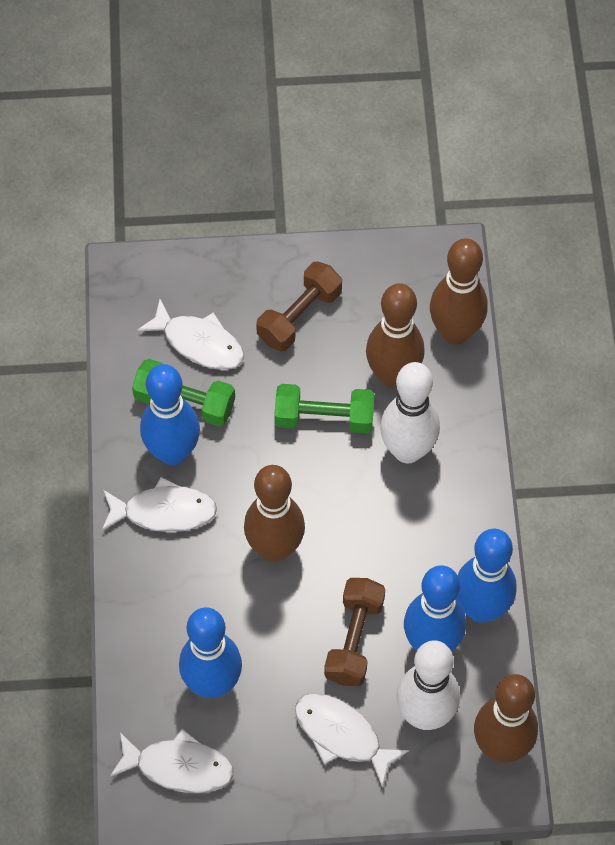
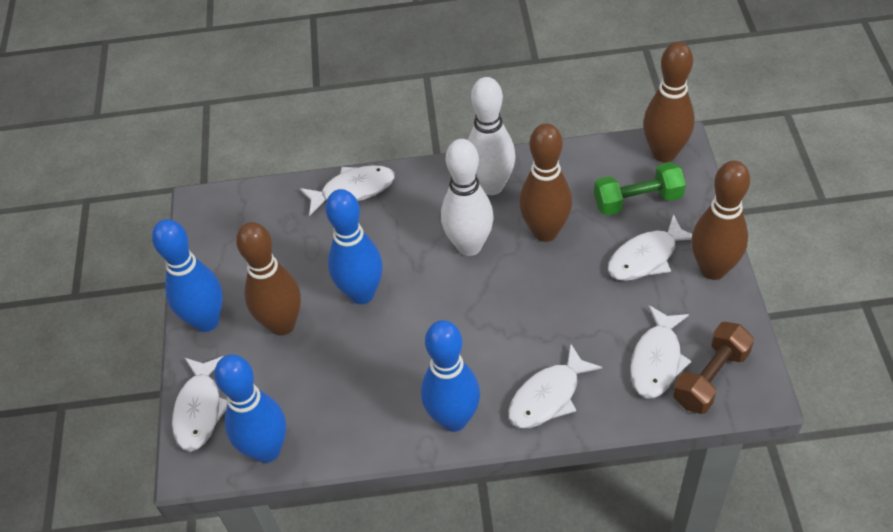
brown dumbbell: 2 -> 1
green dumbbell: 2 -> 1
white fish: 4 -> 5

